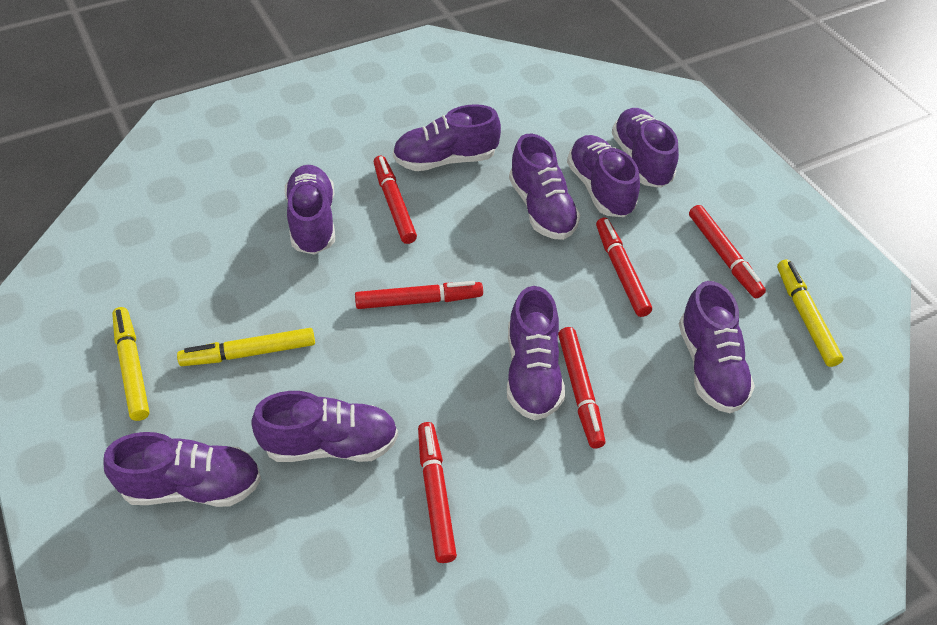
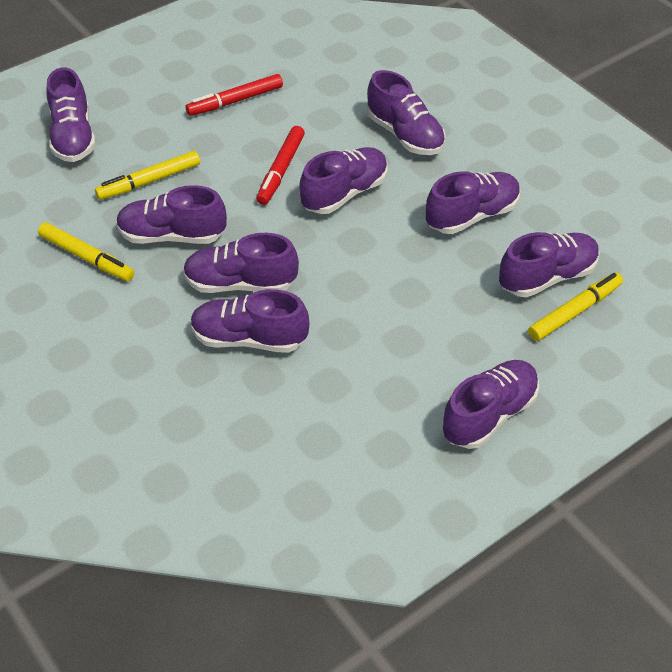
red marker: 6 -> 2

